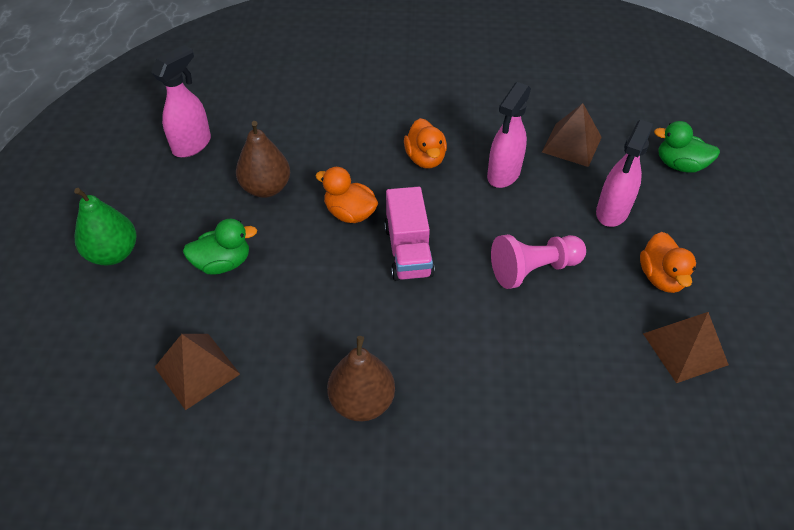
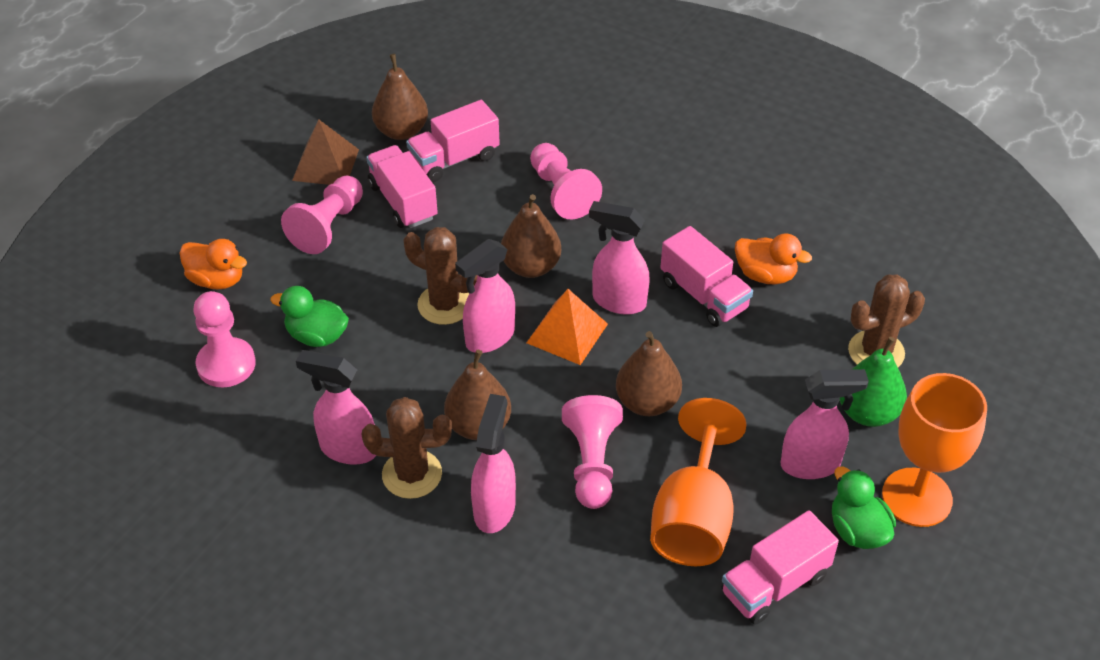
brown cactus: 0 -> 3
brown pear: 2 -> 4
brown pyramid: 3 -> 1
orange duck: 3 -> 2
orange goblet: 0 -> 2
orange pyramid: 0 -> 1
pink pawn: 1 -> 4
pink spray bottle: 3 -> 5
pink truck: 1 -> 4

